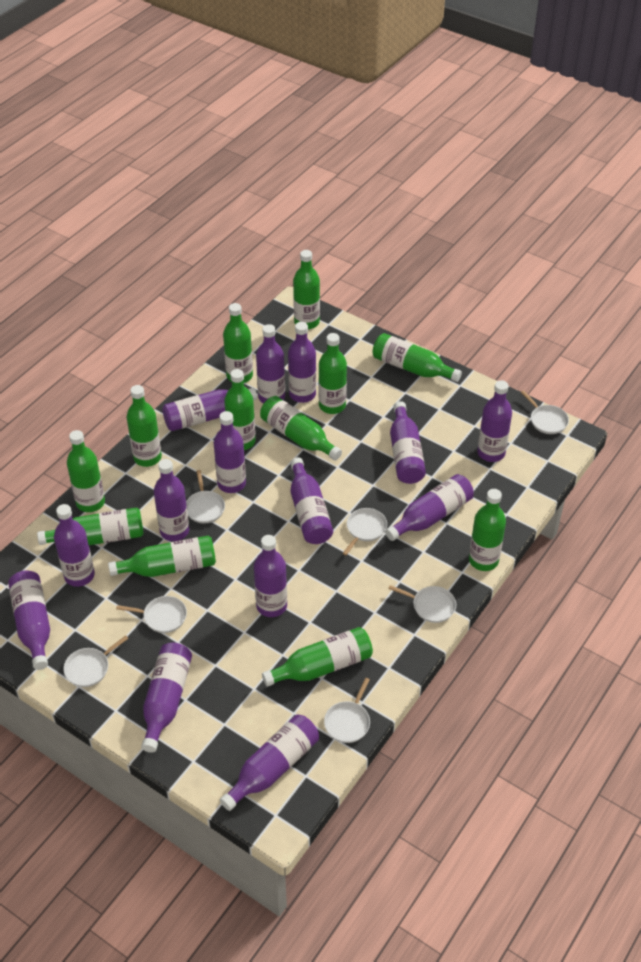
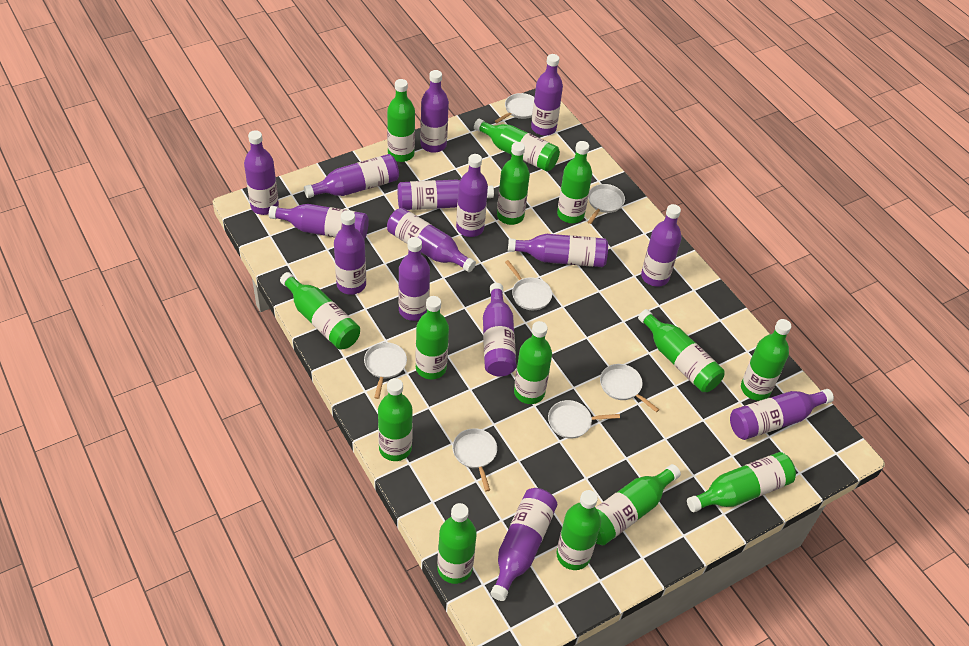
green bottle: 12 -> 14
purple bottle: 14 -> 15

